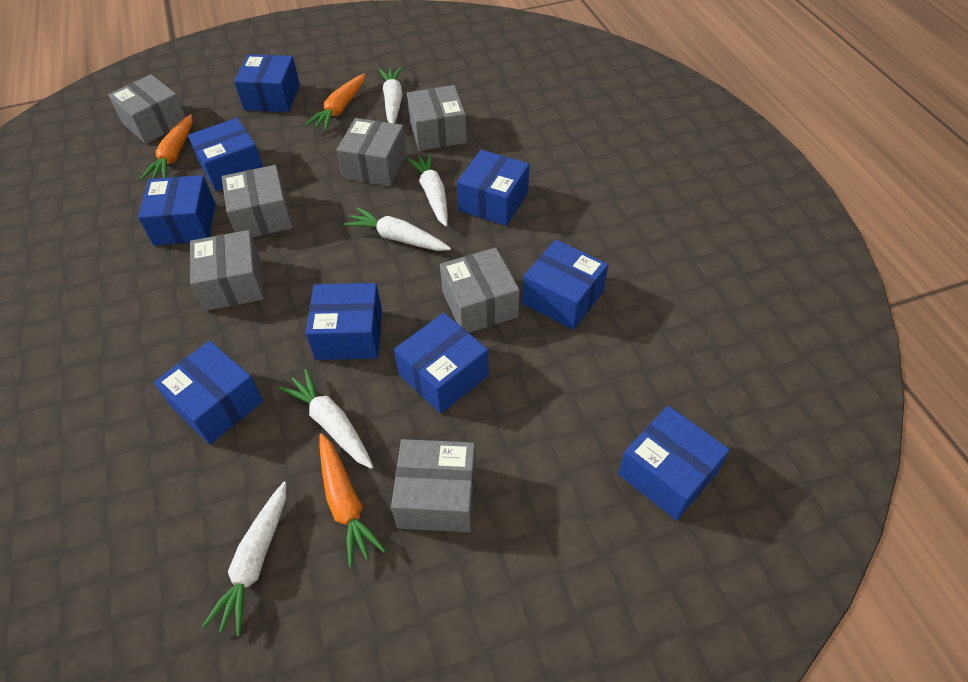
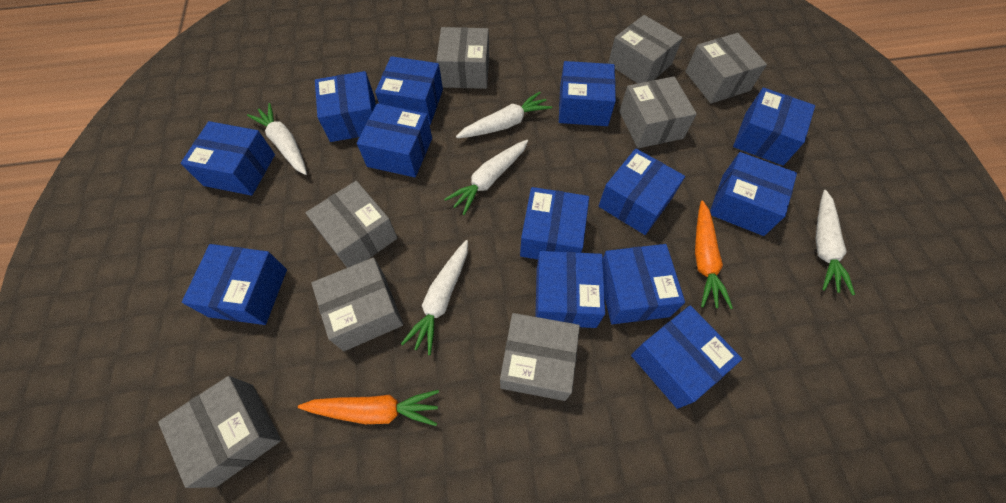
blue box: 9 -> 13
grey box: 7 -> 8
orange carrot: 3 -> 2

